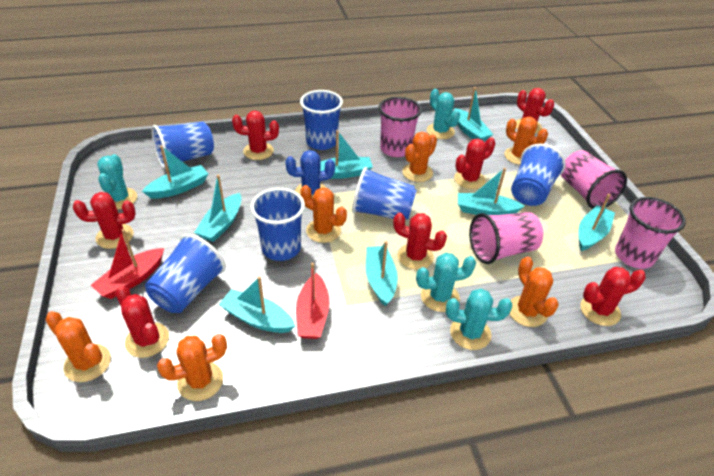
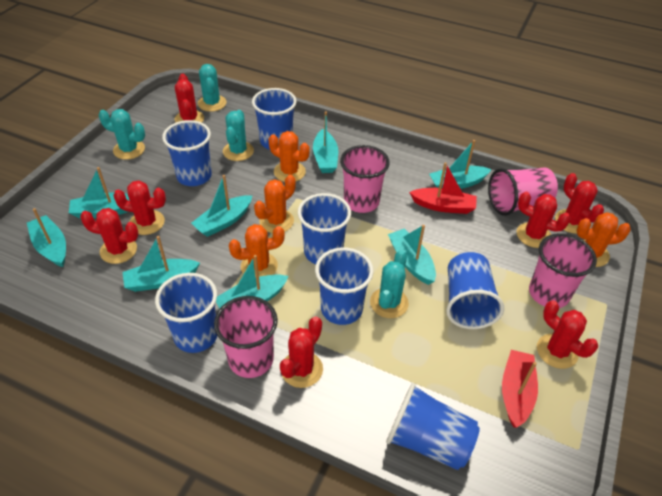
blue cactus: 1 -> 0
blue cup: 6 -> 7
orange cactus: 6 -> 4

